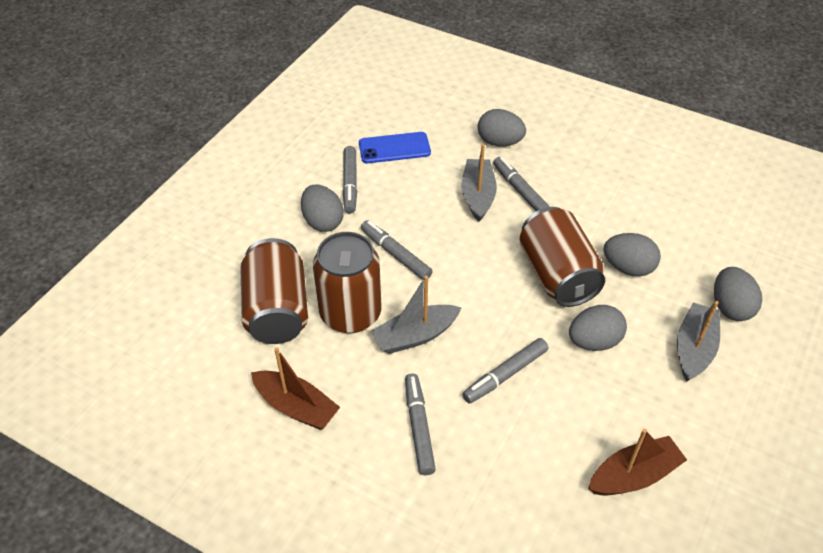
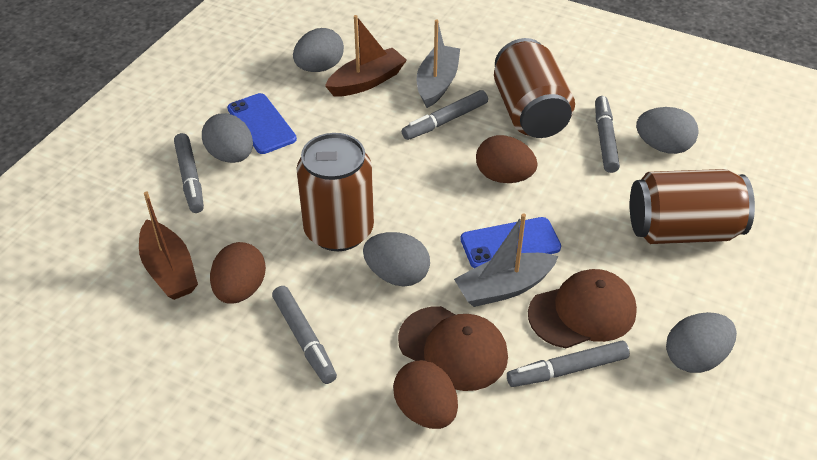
blue phone: 1 -> 2
brown cap: 0 -> 2
brown egg: 0 -> 3
grey boat: 3 -> 2

